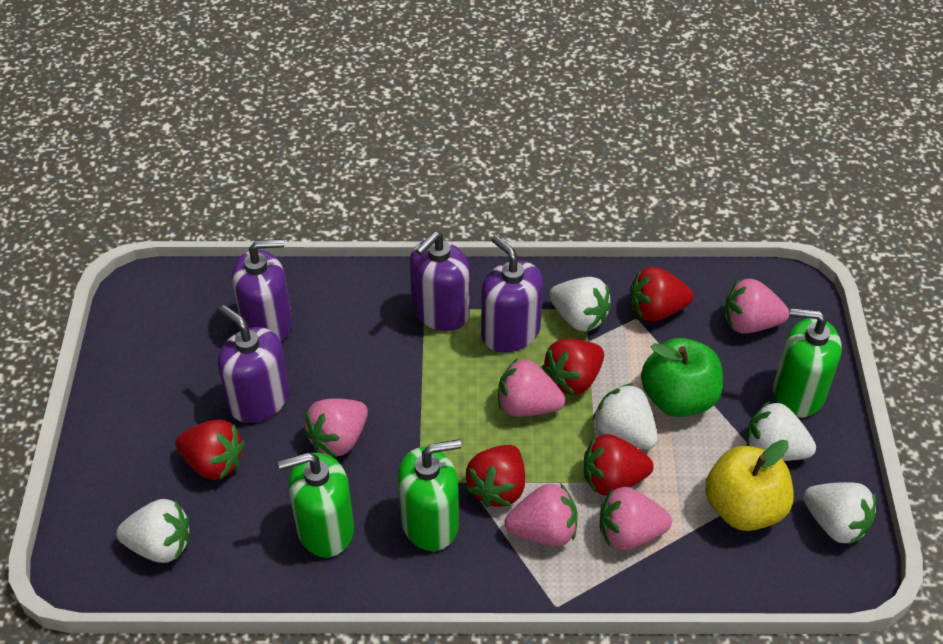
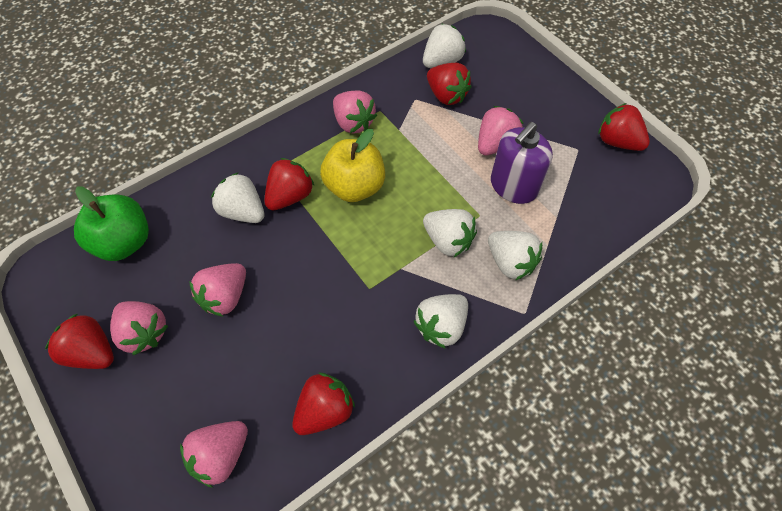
green soap dispenser: 3 -> 0
purple soap dispenser: 4 -> 1

